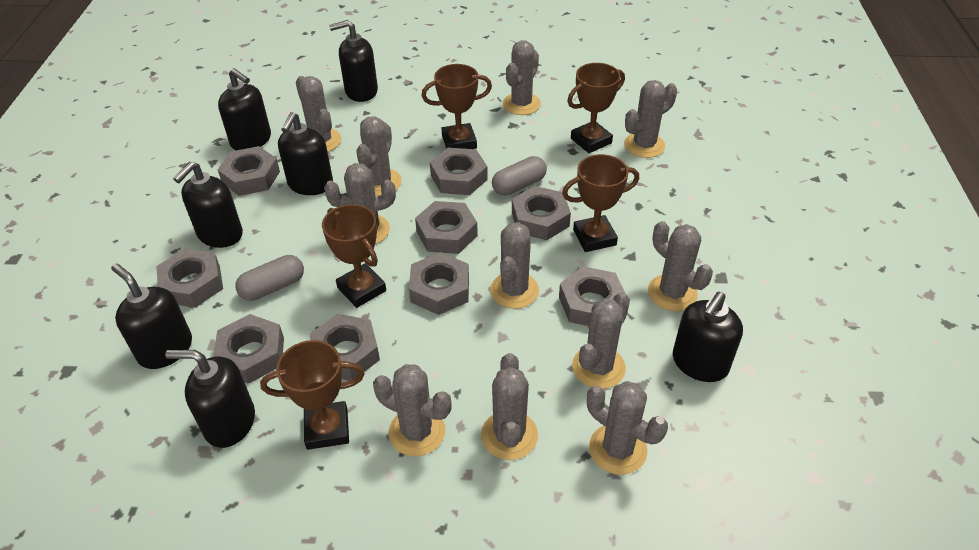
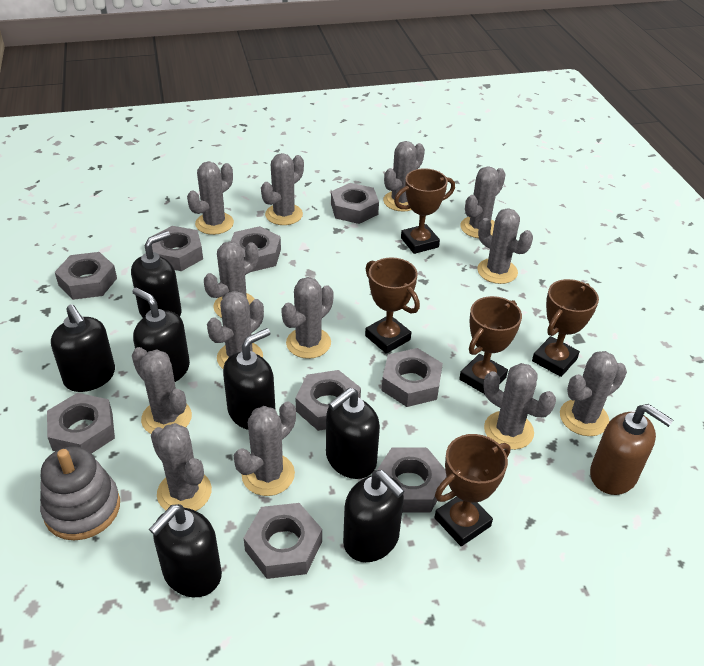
brown soap dispenser: 0 -> 1
grey cactus: 11 -> 13
grey capsule: 2 -> 0
grey stacking toy: 0 -> 1

